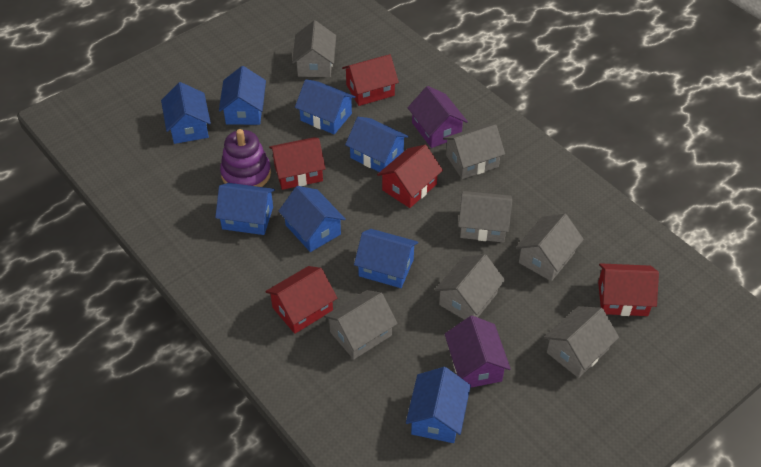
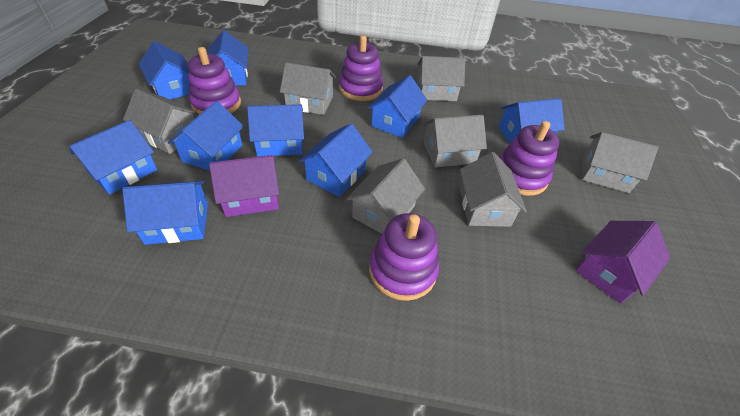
blue house: 8 -> 9
purple stacking toy: 1 -> 4
red house: 5 -> 0

